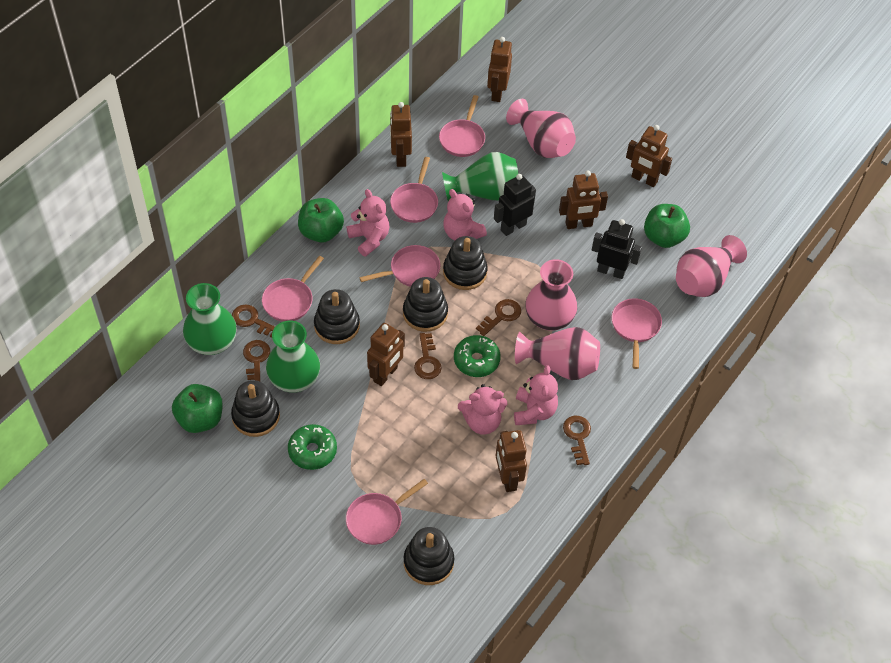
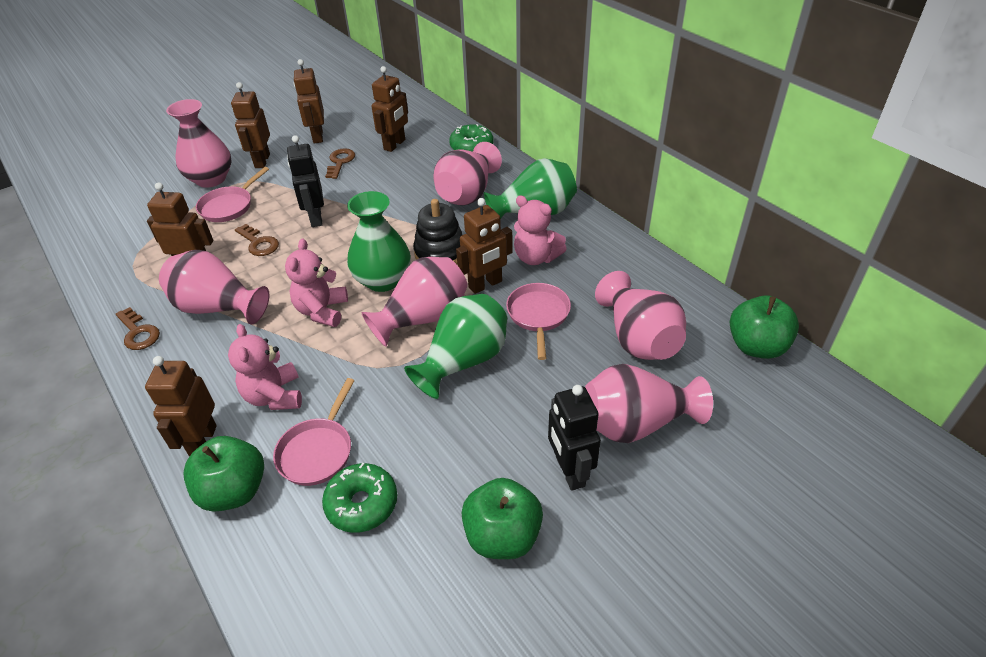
black stacking toy: 5 -> 1
brown key: 5 -> 3
pink pan: 6 -> 3
pink teddy bear: 4 -> 3
pink vase: 4 -> 6

